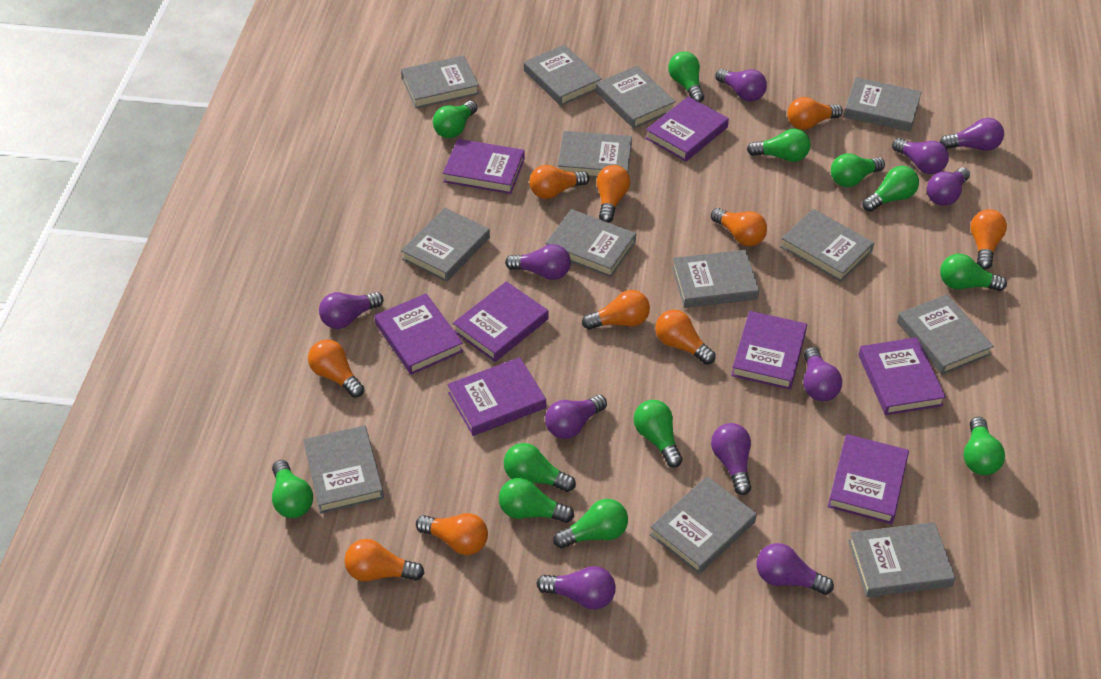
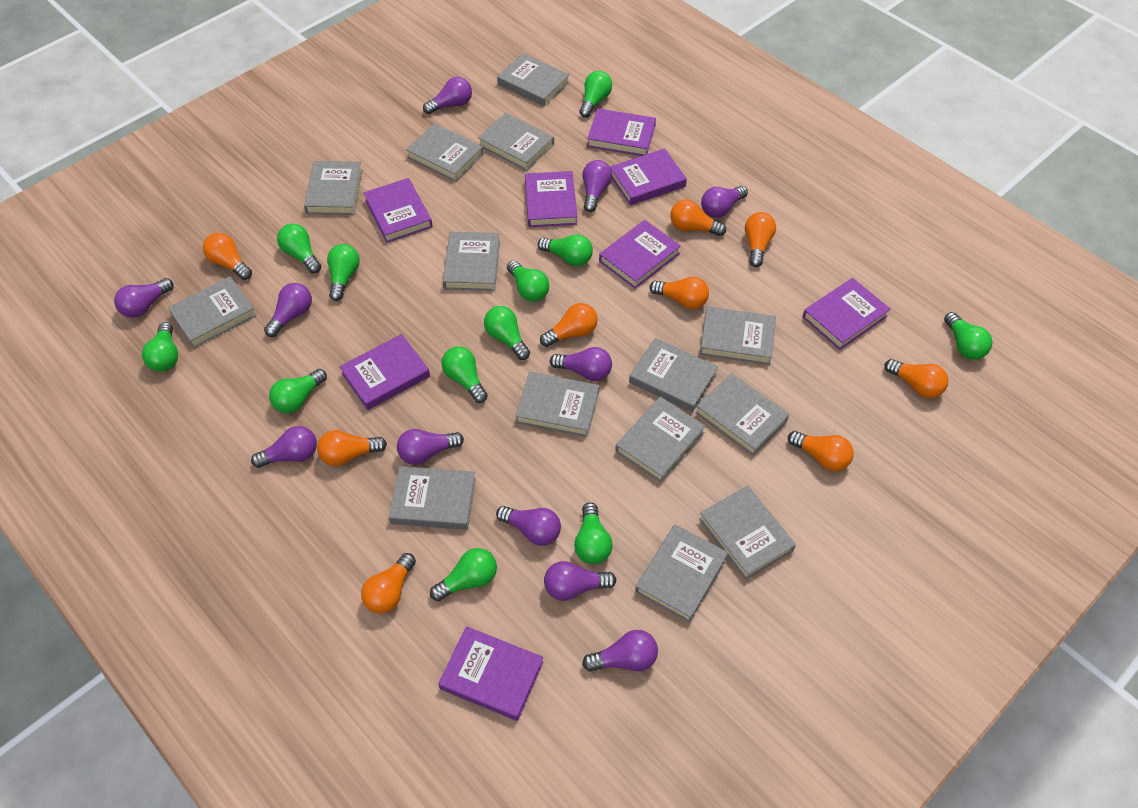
grey book: 13 -> 14
orange light bulb: 10 -> 9

